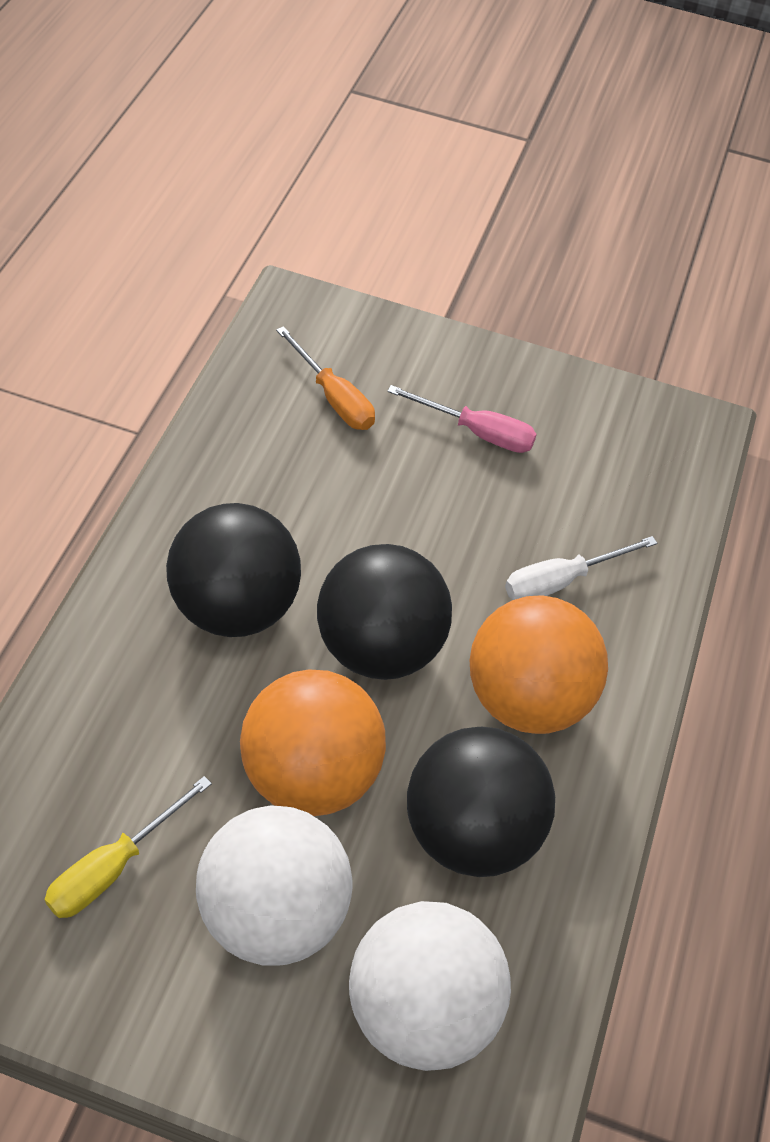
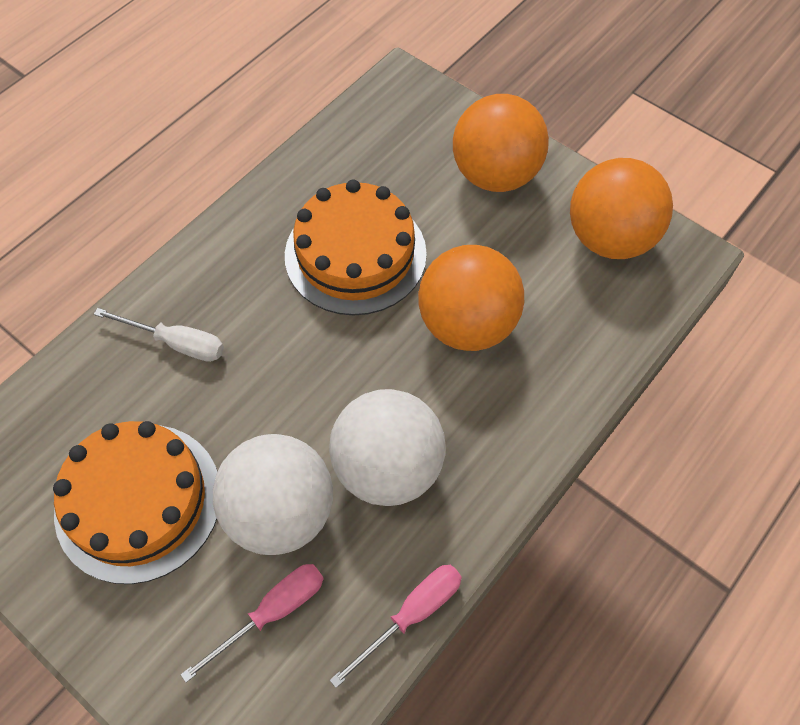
black ball: 3 -> 0
orange ball: 2 -> 3
orange cake: 0 -> 2
orange screwdriver: 1 -> 0
pink screwdriver: 1 -> 2
yellow screwdriver: 1 -> 0

